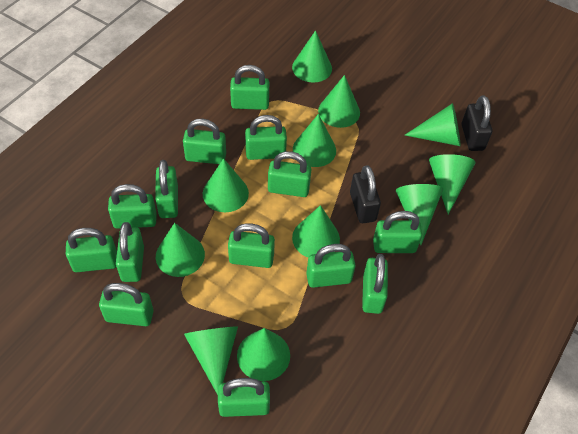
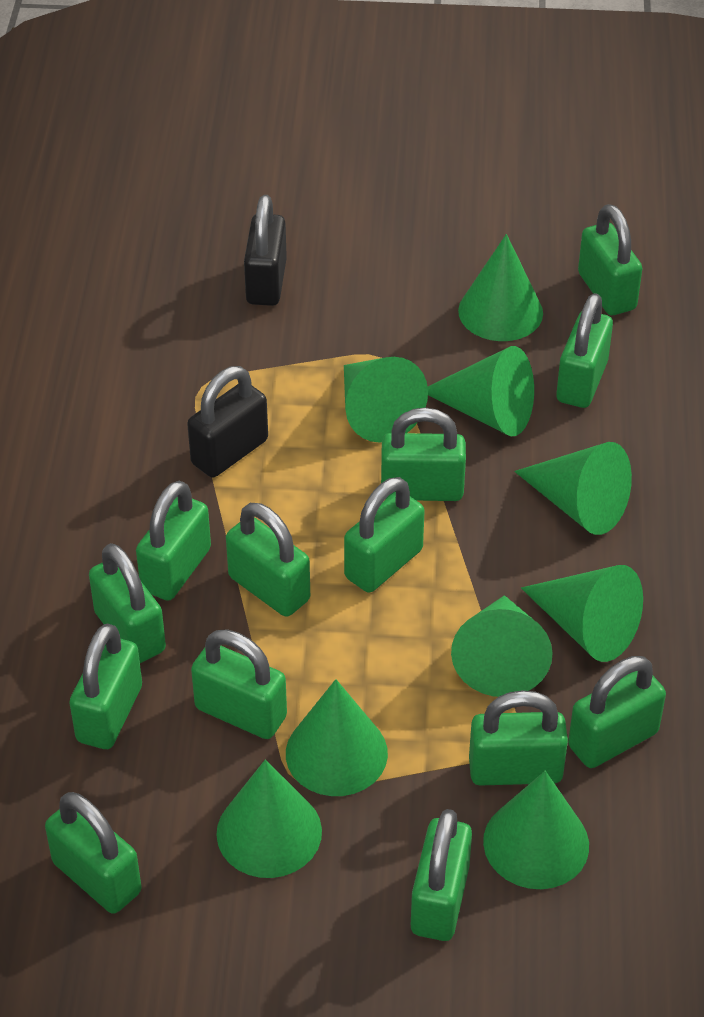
green cone: 11 -> 9
green padlock: 14 -> 13

